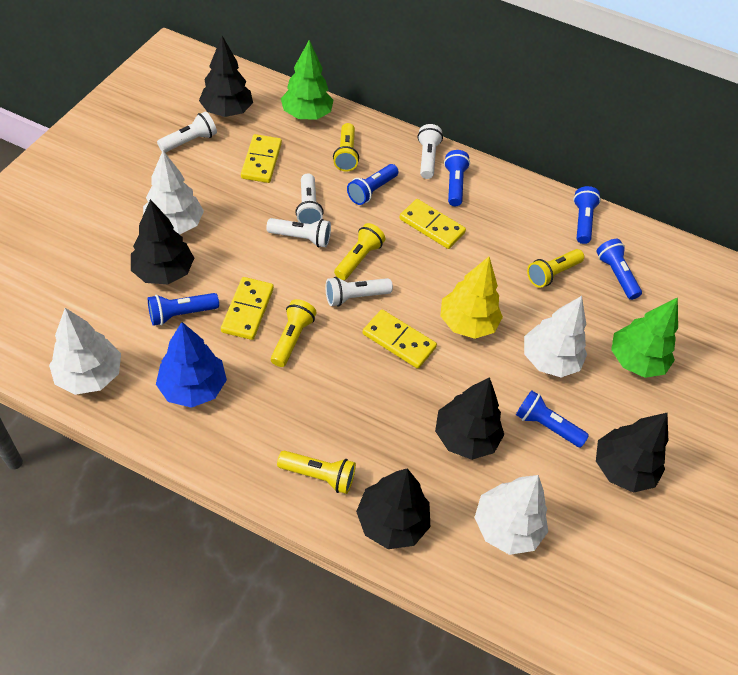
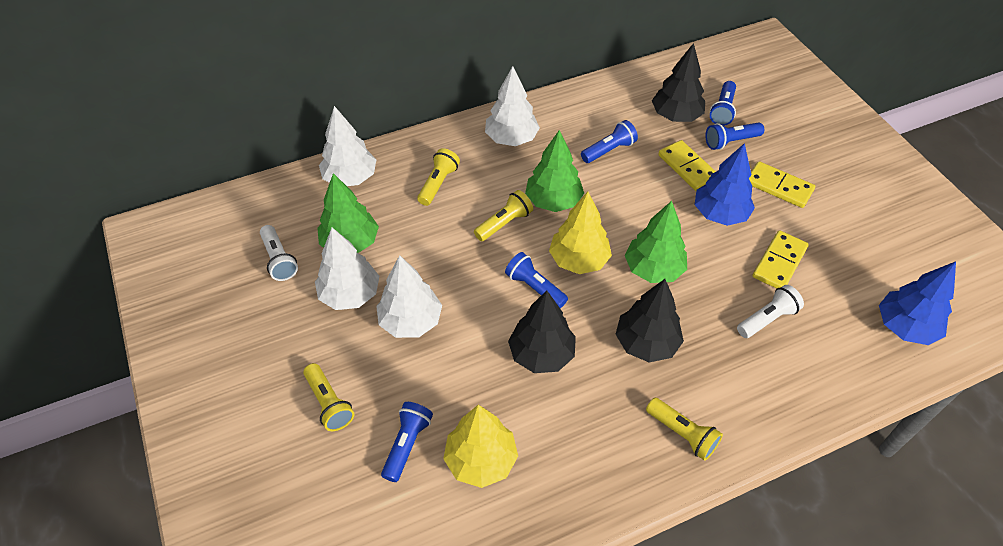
black tree: 5 -> 3
blue flashlight: 6 -> 5
blue tree: 1 -> 2
green tree: 2 -> 3
white flashlight: 5 -> 2
yellow domino: 4 -> 3
yellow flashlight: 5 -> 4
yellow tree: 1 -> 2

